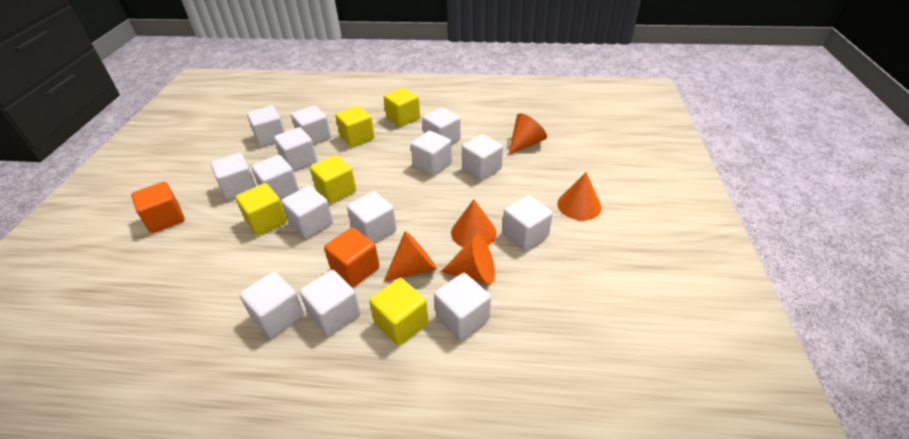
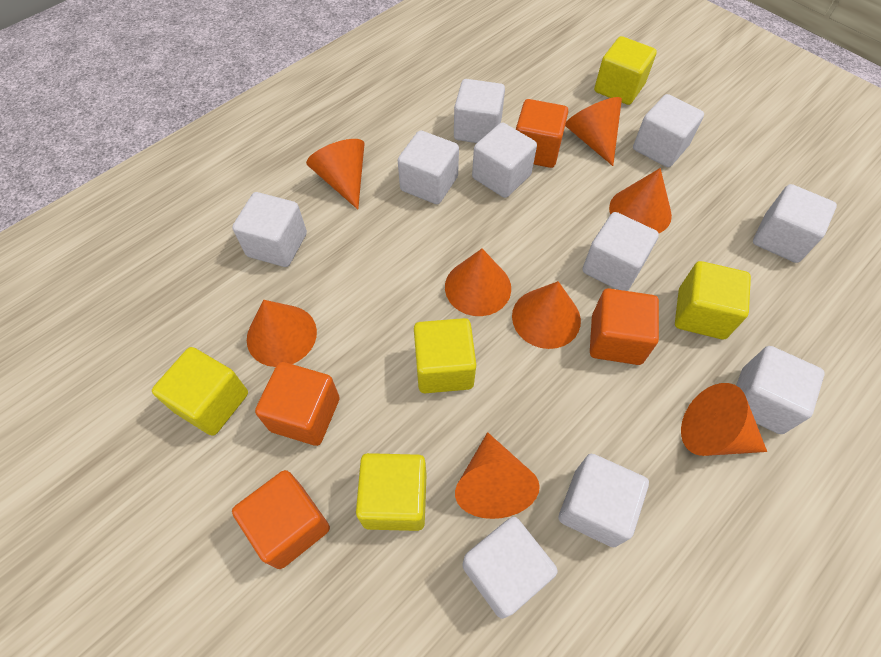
orange cone: 5 -> 8
orange cube: 2 -> 4
white cube: 14 -> 10

